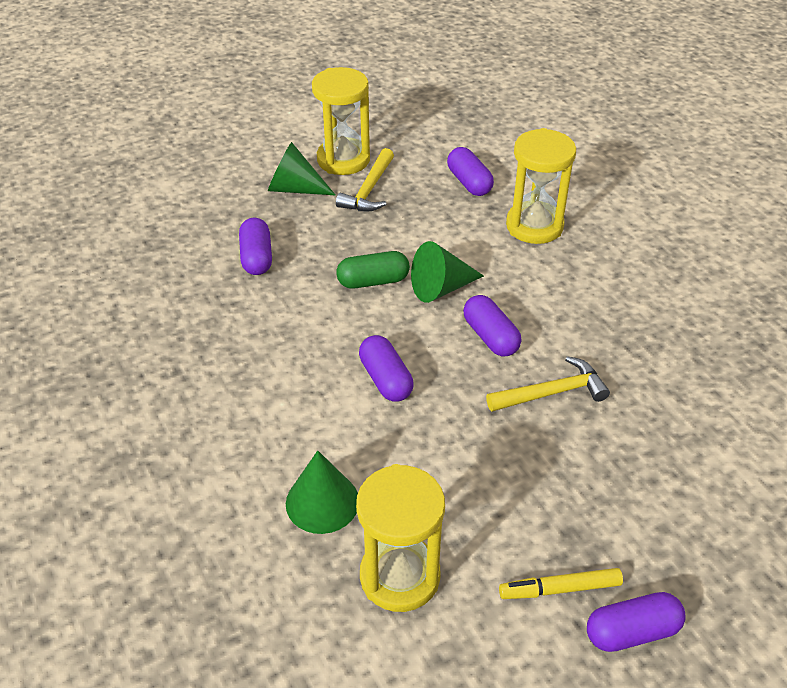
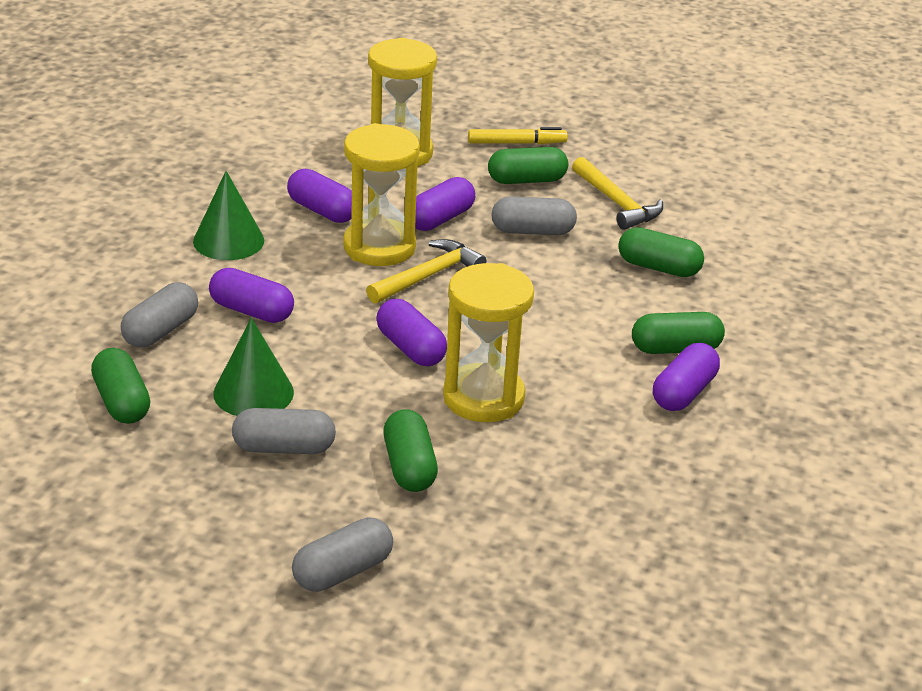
green capsule: 1 -> 5
green cone: 3 -> 2
grey capsule: 0 -> 4

